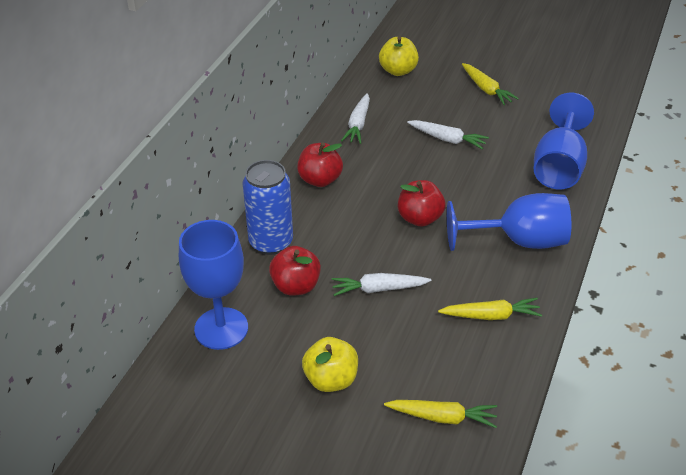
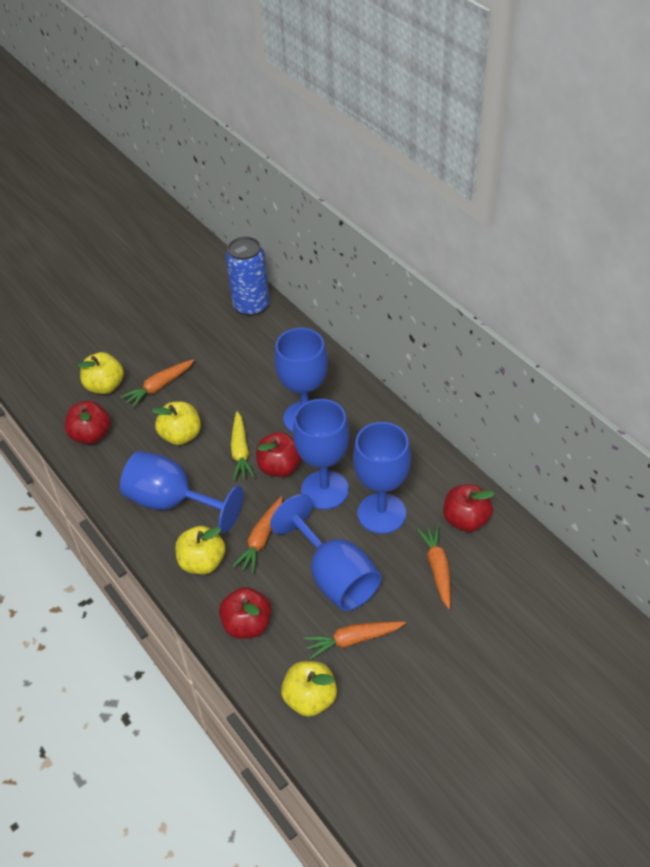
blue goblet: 3 -> 5
orange carrot: 0 -> 4
red apple: 3 -> 4
white carrot: 3 -> 0
yellow apple: 2 -> 4
yellow carrot: 3 -> 1

